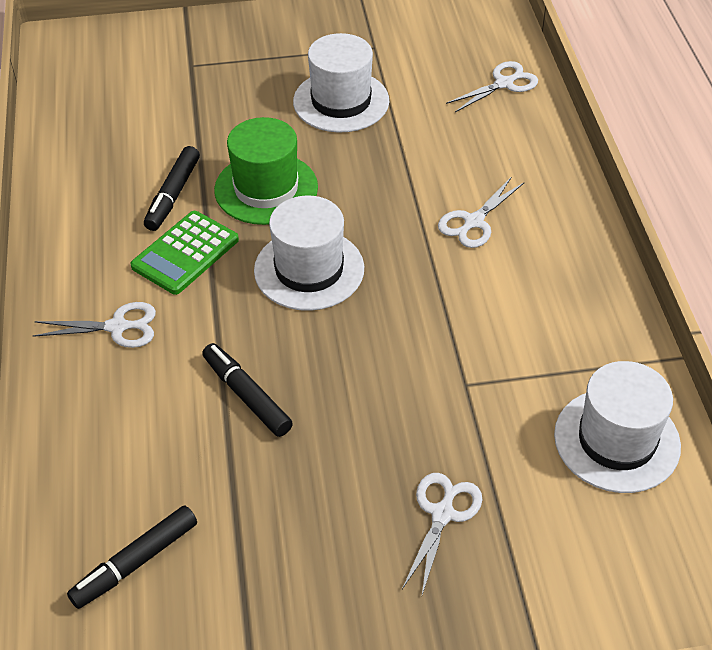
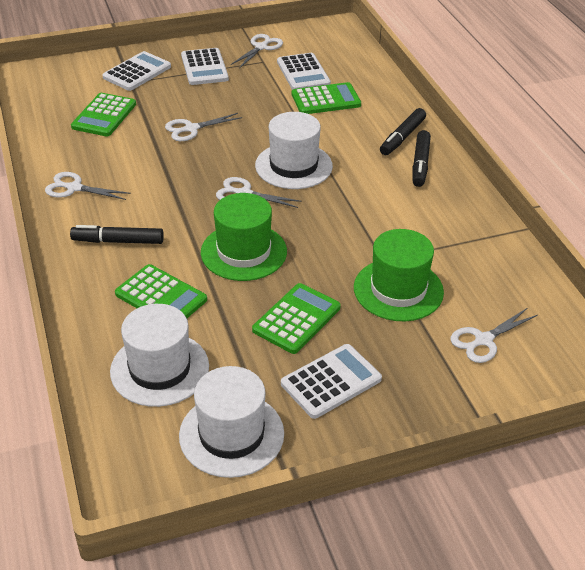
green calculator: 1 -> 4
green hat: 1 -> 2
white calculator: 0 -> 4
white scissors: 4 -> 5

